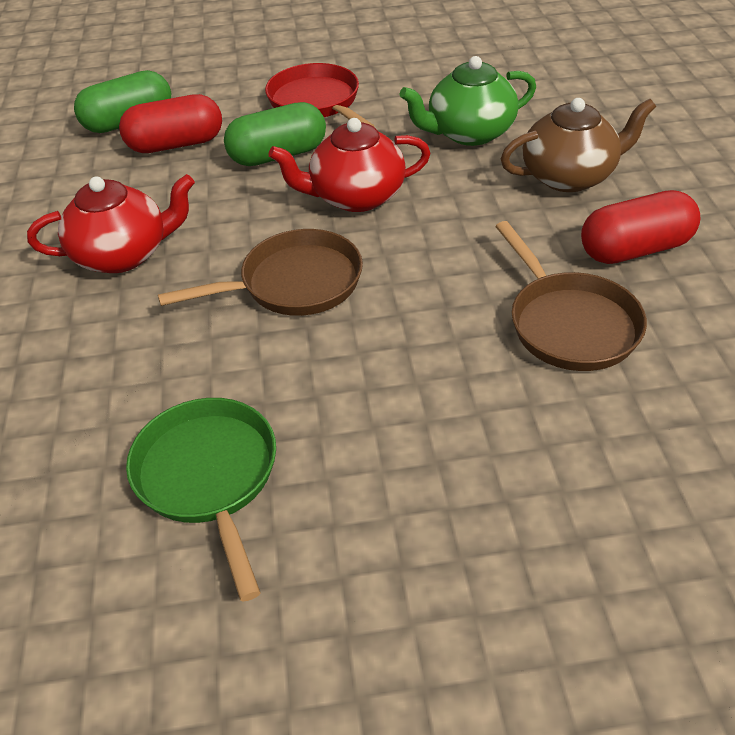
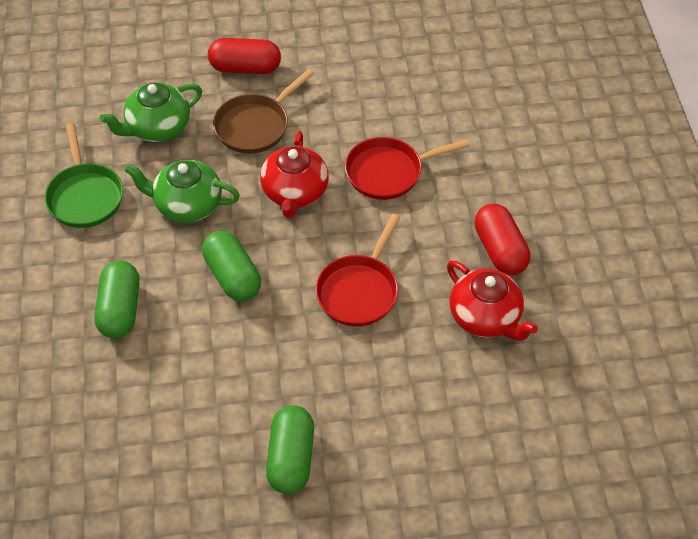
brown pan: 2 -> 1
brown teapot: 1 -> 0
green capsule: 2 -> 3
green teapot: 1 -> 2
red pan: 1 -> 2

